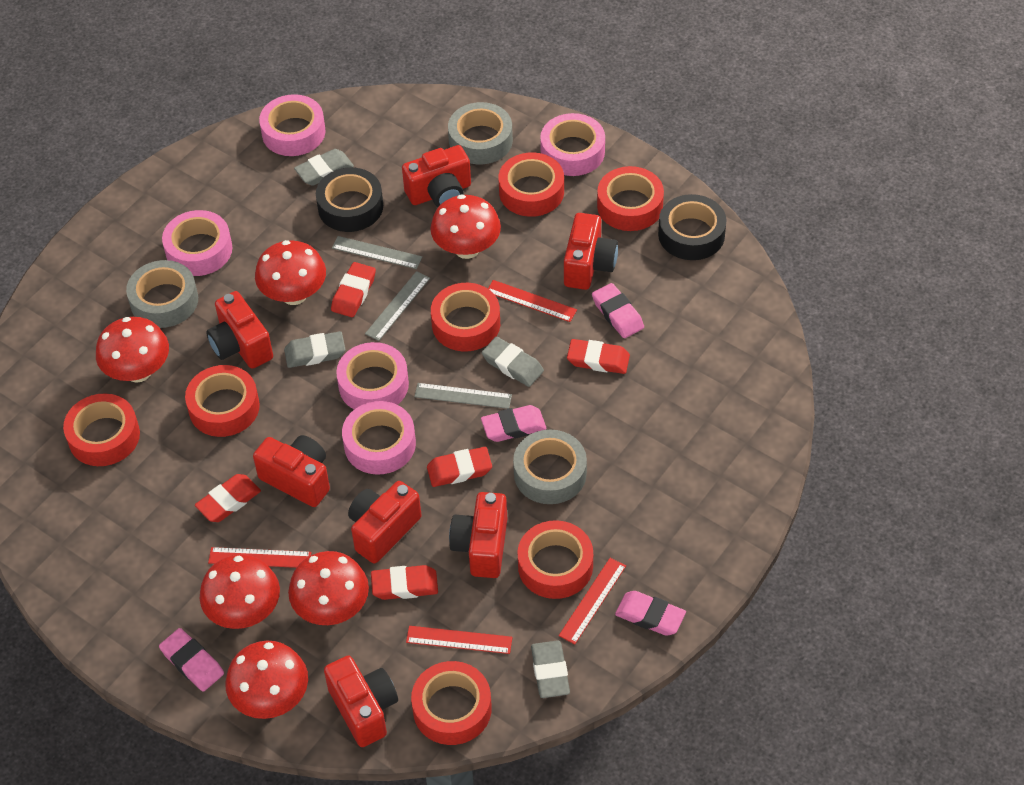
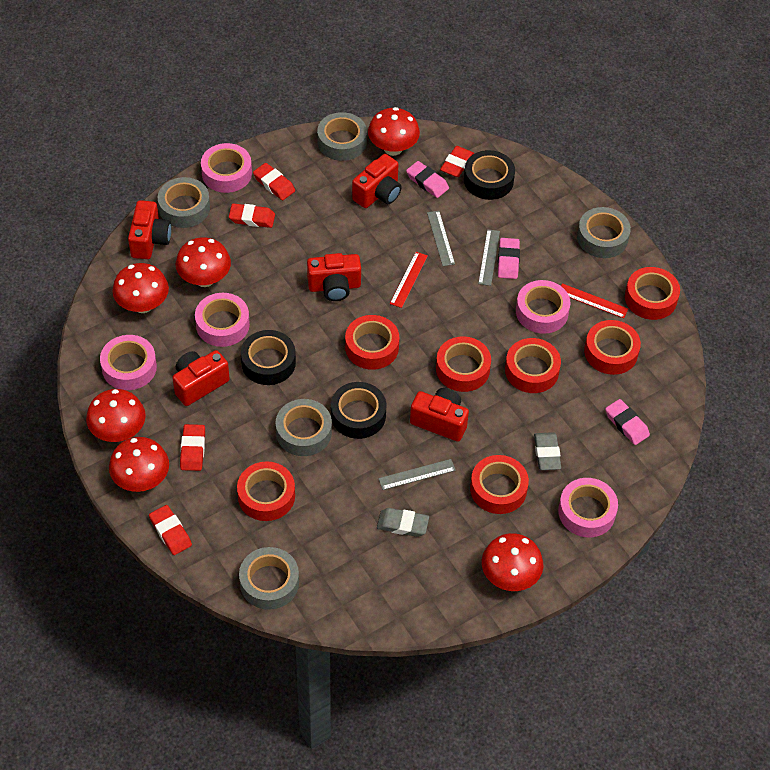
black tape: 2 -> 3
grey eraser: 4 -> 2
grey tape: 3 -> 5
pink eraser: 4 -> 3
red camera: 7 -> 5
red ruler: 4 -> 2

